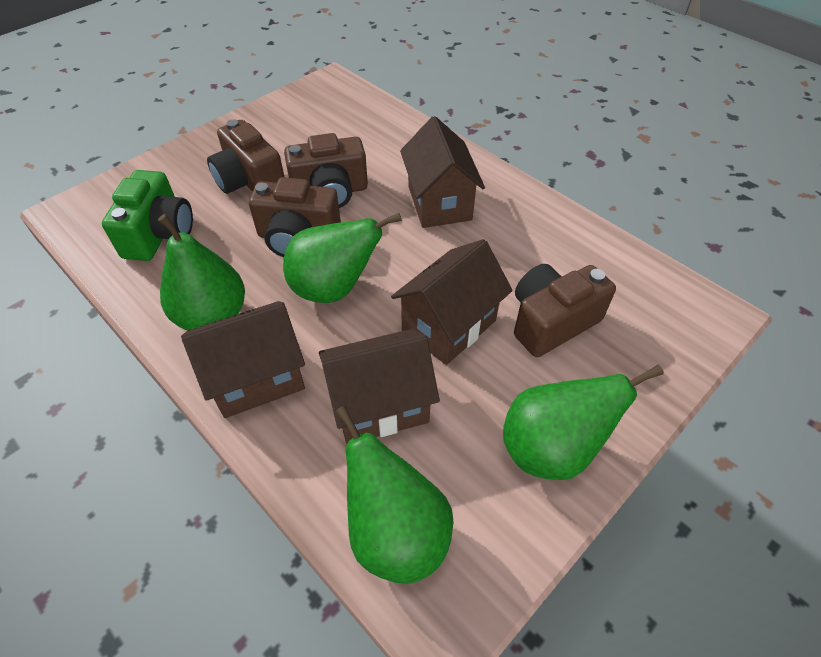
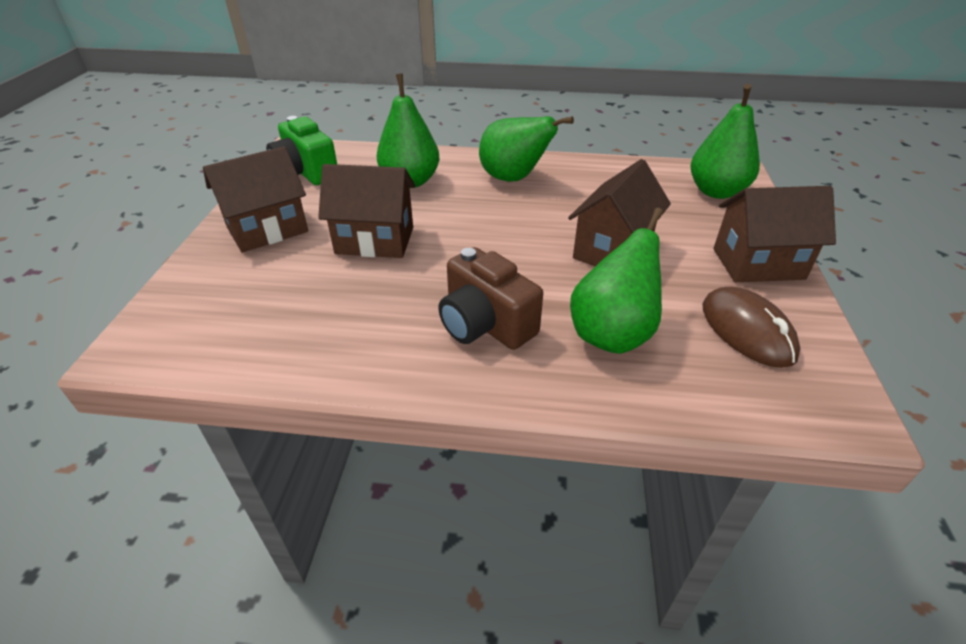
brown camera: 4 -> 1
brown mouse: 0 -> 1

